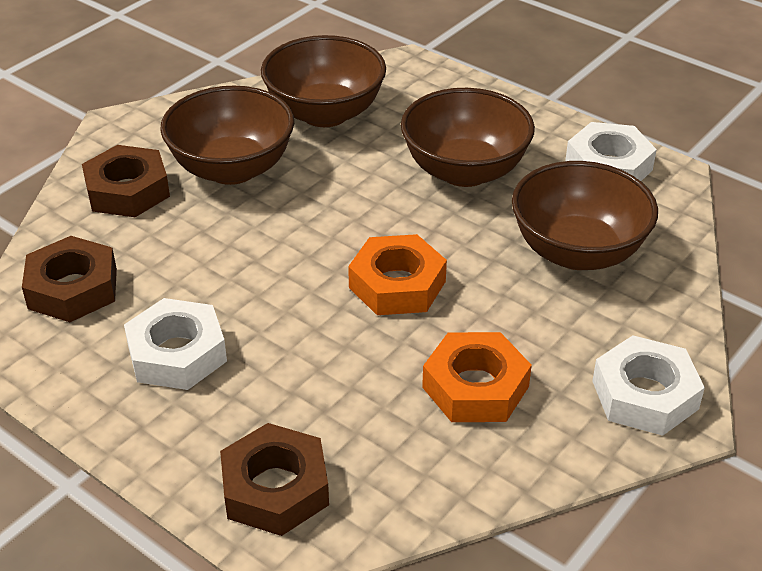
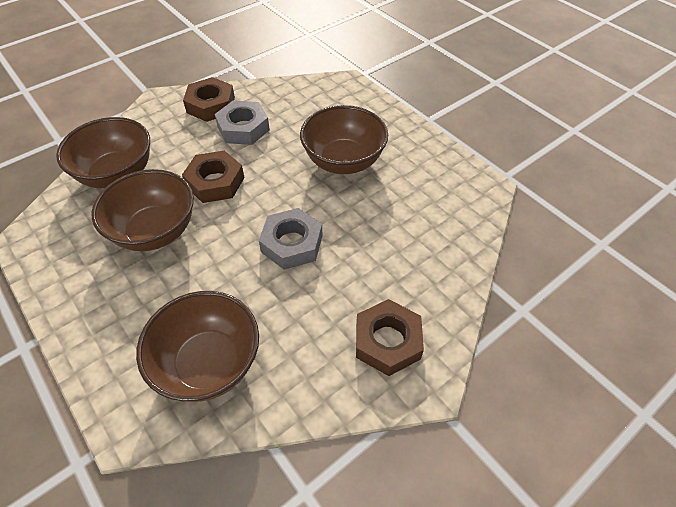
grey nut: 0 -> 2
orange nut: 2 -> 0
white nut: 3 -> 0

